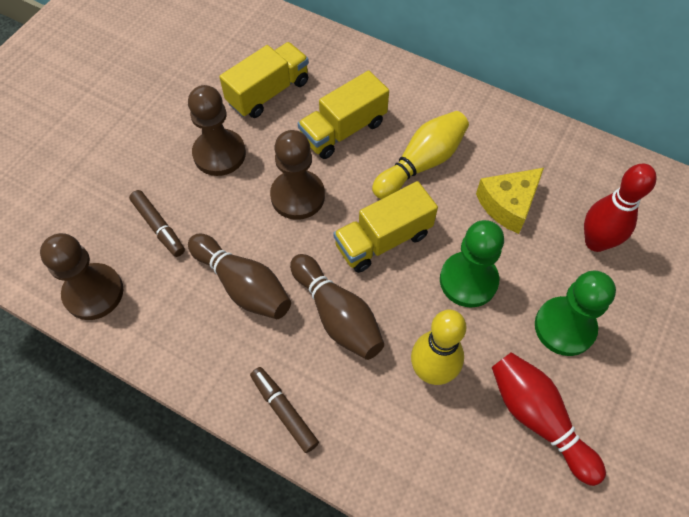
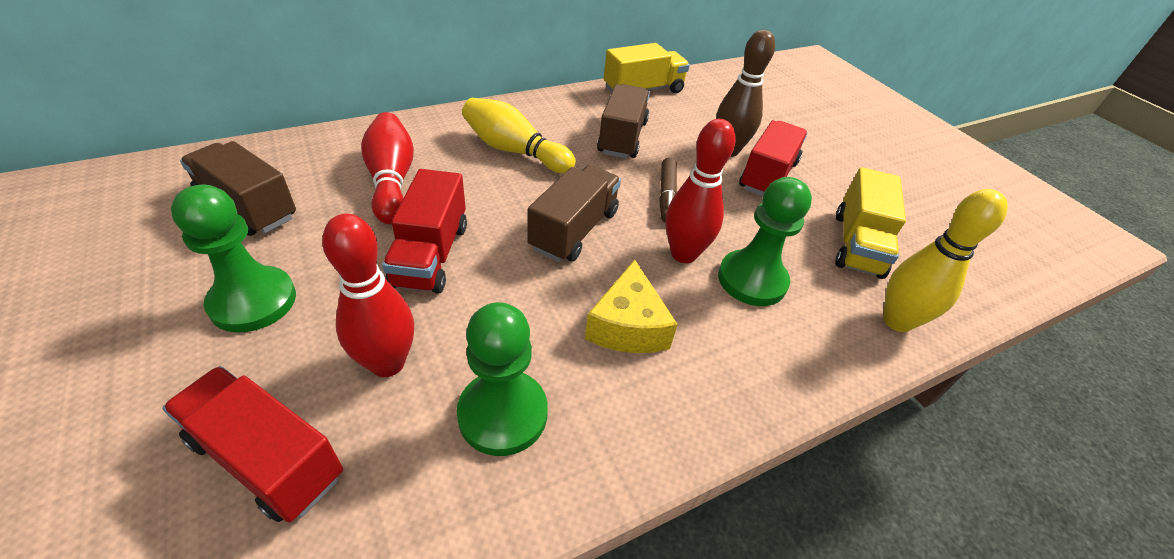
brown bowling pin: 2 -> 1
brown marker: 2 -> 1
brown pawn: 3 -> 0
brown truck: 0 -> 3
green pawn: 2 -> 3
red bowling pin: 2 -> 3
red truck: 0 -> 3
yellow truck: 3 -> 2

